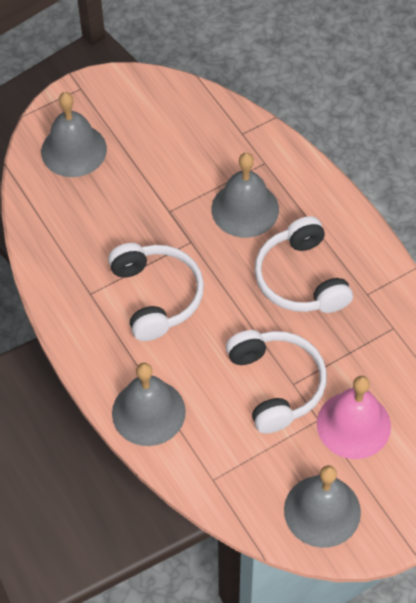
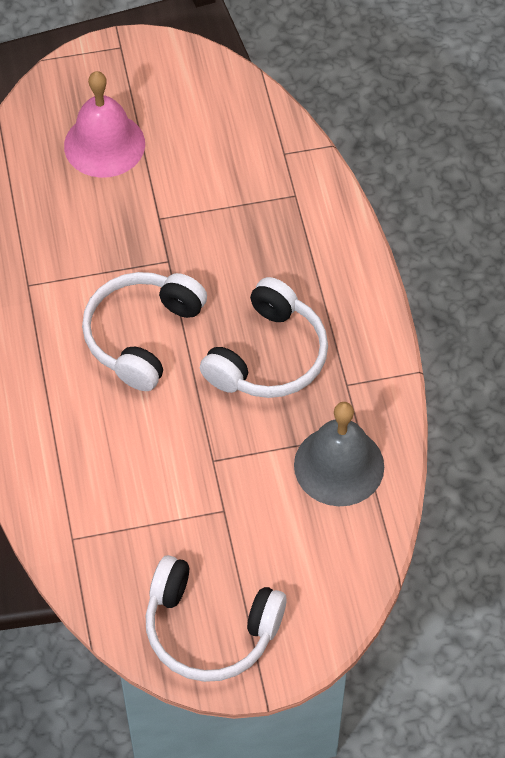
grey bell: 4 -> 1

